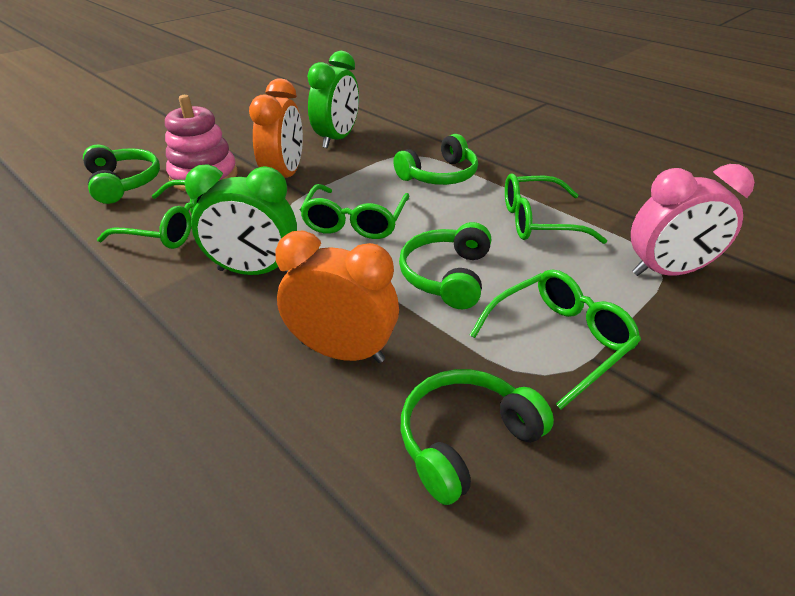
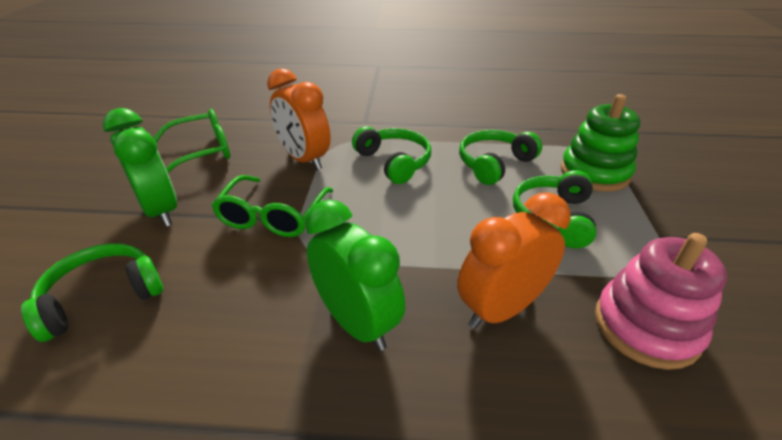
green glasses: 4 -> 2
green stacking toy: 0 -> 1
pink clock: 1 -> 0

